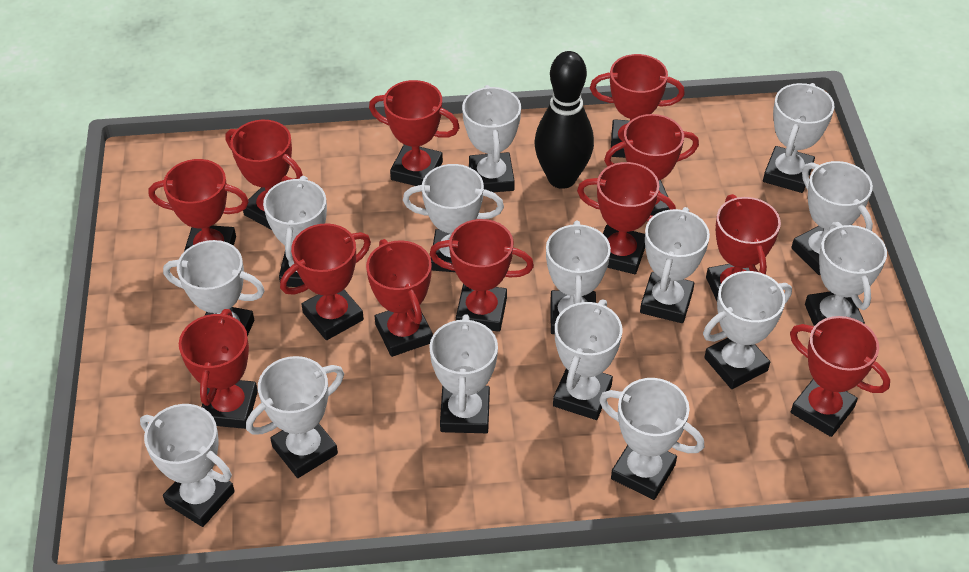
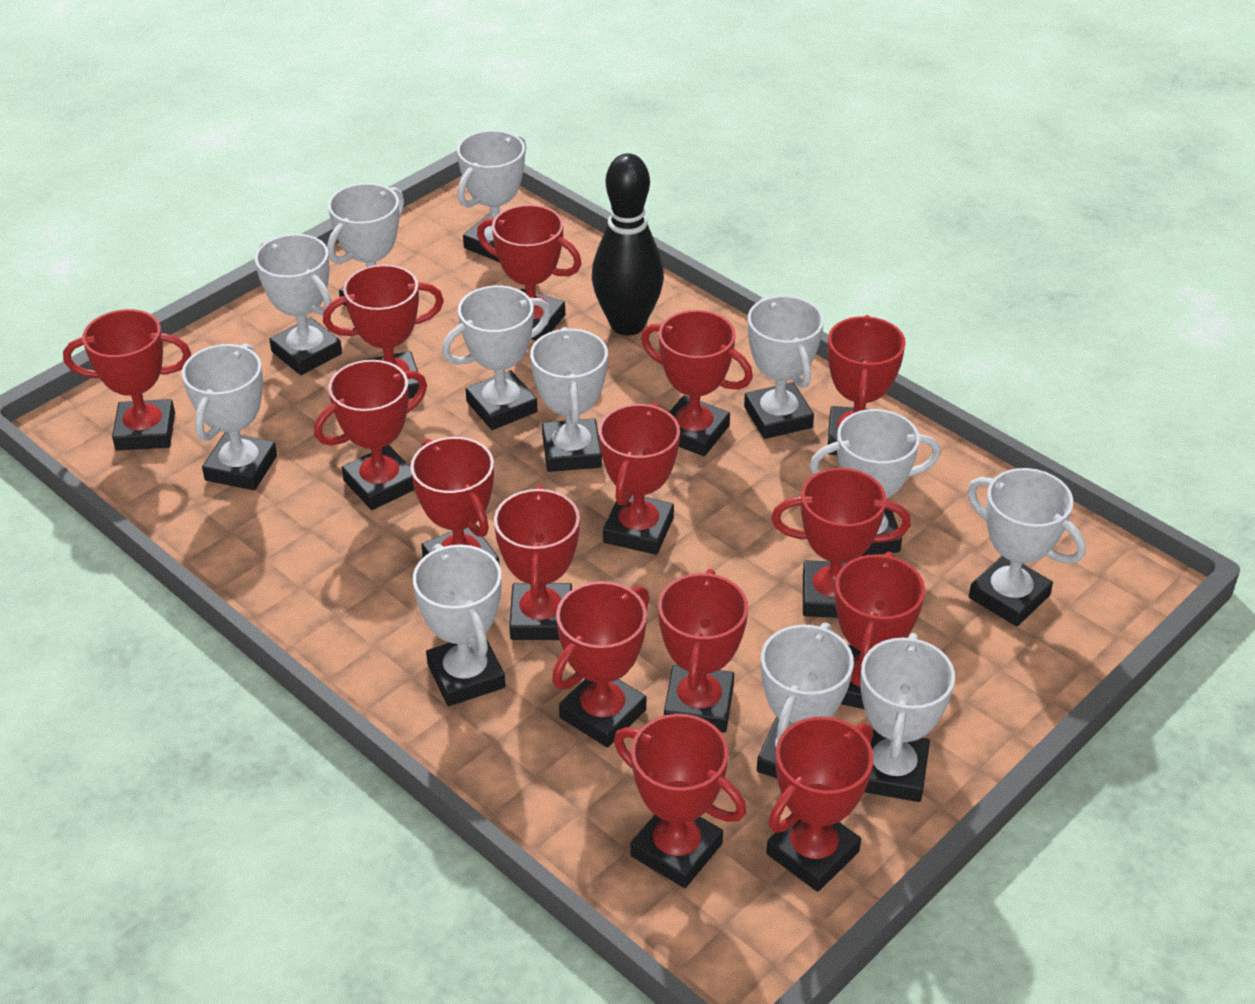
red trophy: 12 -> 15
white trophy: 15 -> 12

